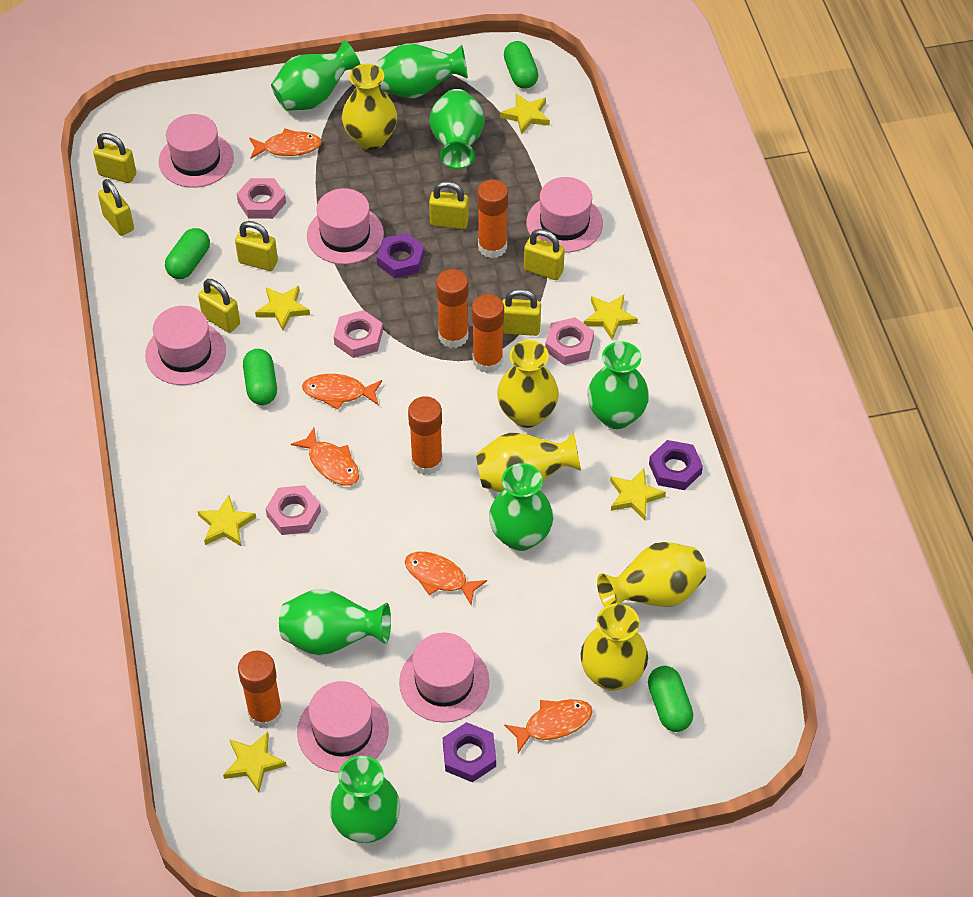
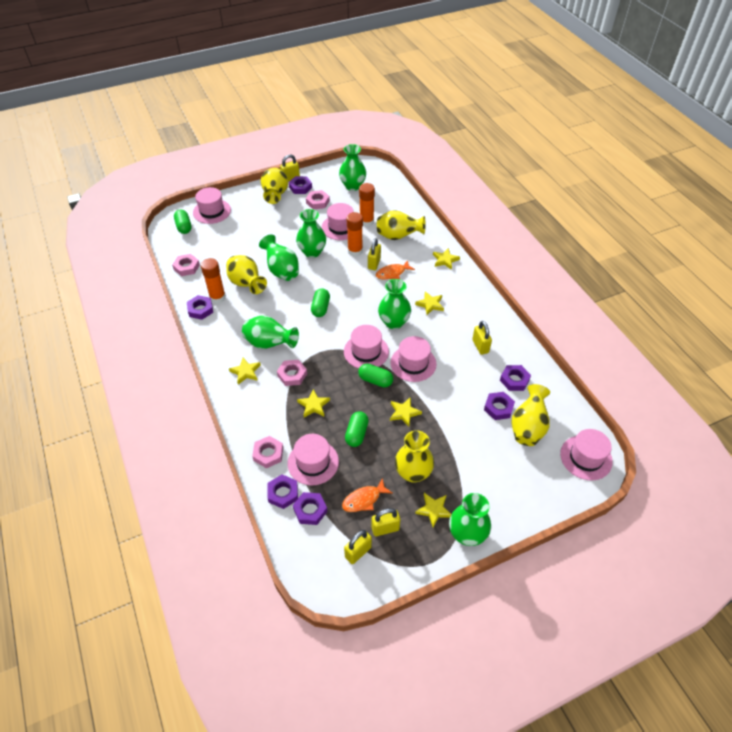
green vase: 7 -> 6
orange fish: 5 -> 2
orange glue stick: 5 -> 3
purple nut: 3 -> 6
yellow padlock: 7 -> 5

